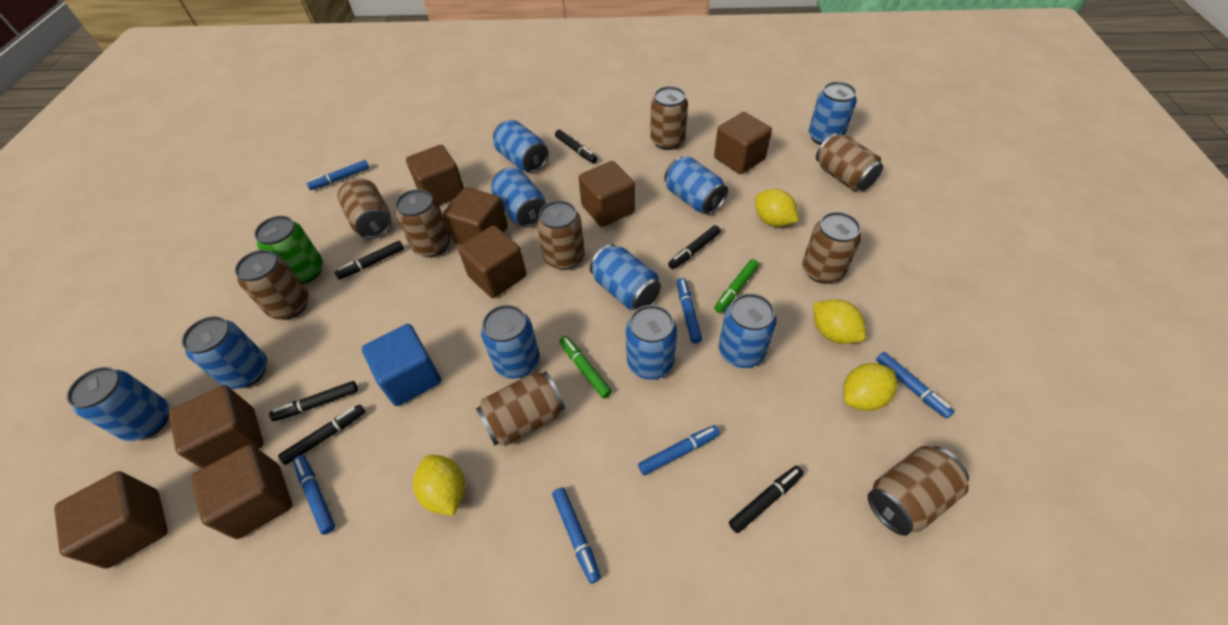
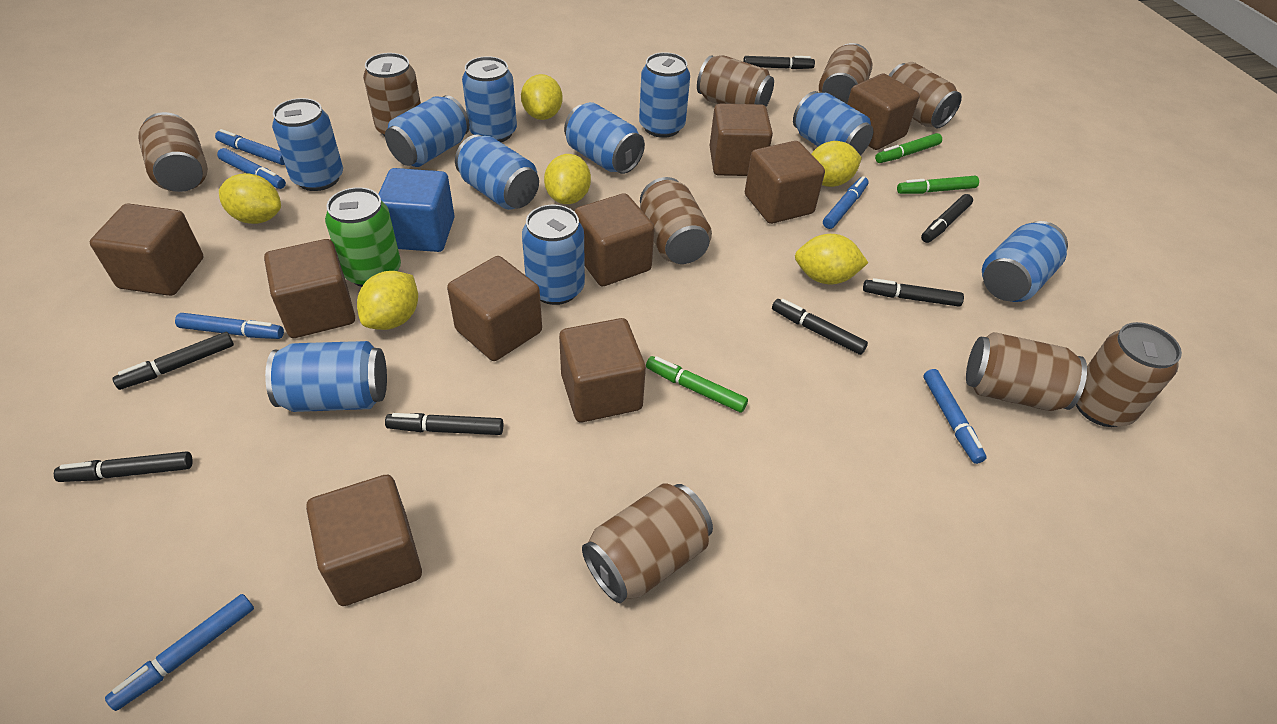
black marker: 6 -> 7
brown cube: 8 -> 9
green marker: 2 -> 3
yellow lemon: 4 -> 6

